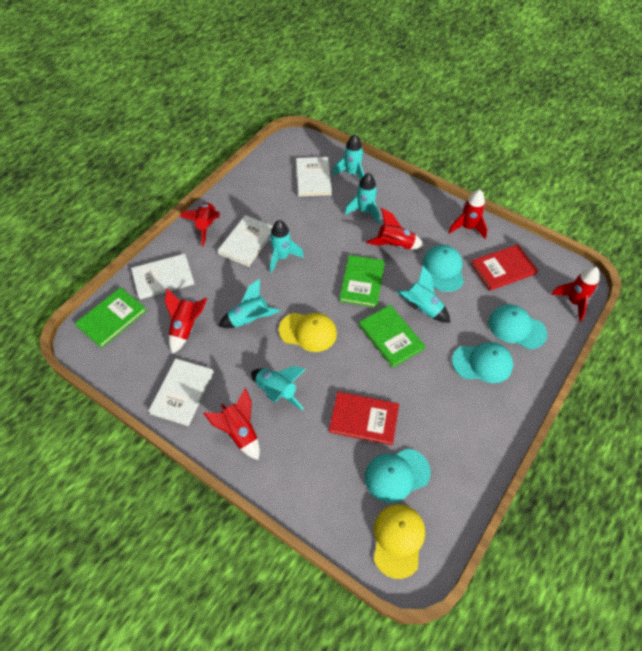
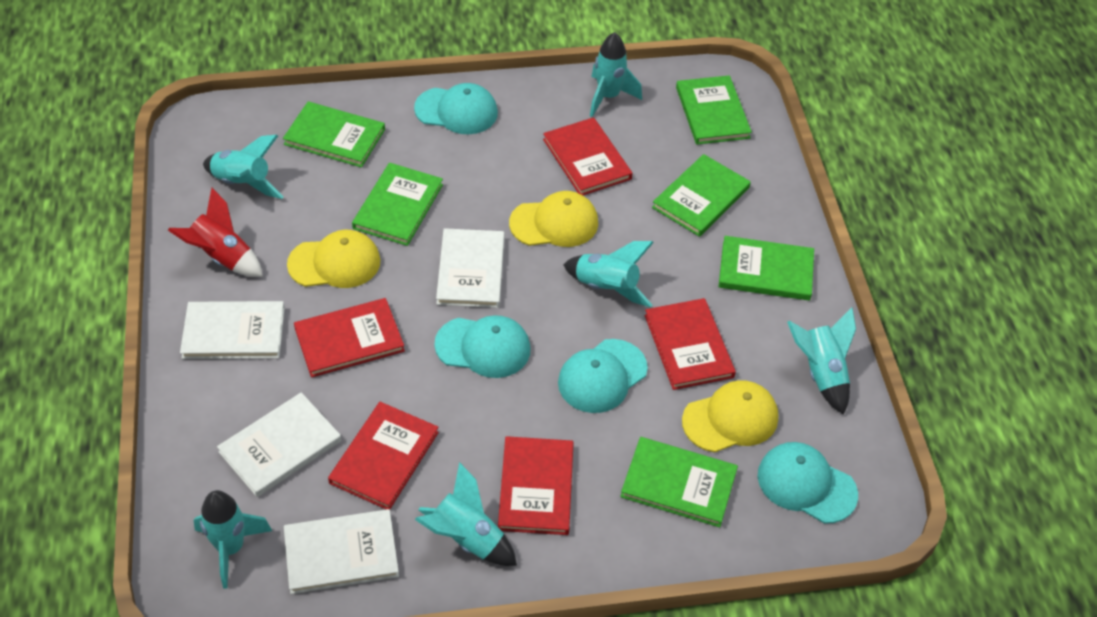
green book: 3 -> 6
red book: 2 -> 5
red rocket: 6 -> 1
yellow cap: 2 -> 3

